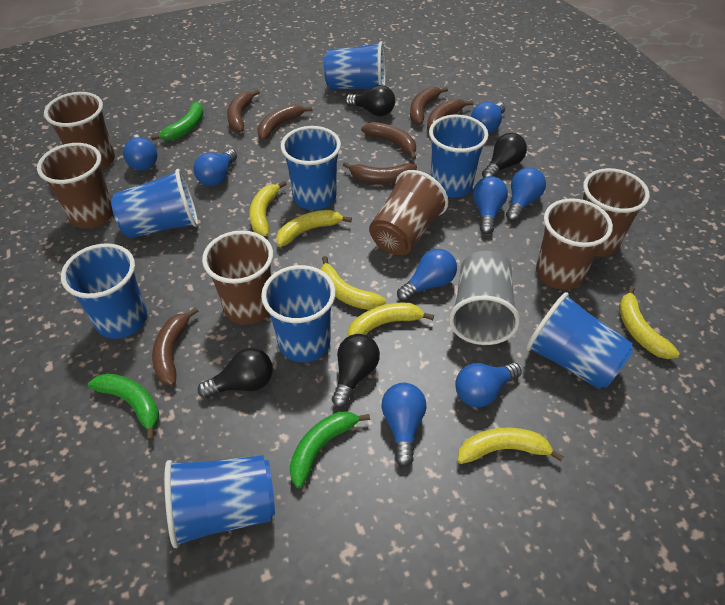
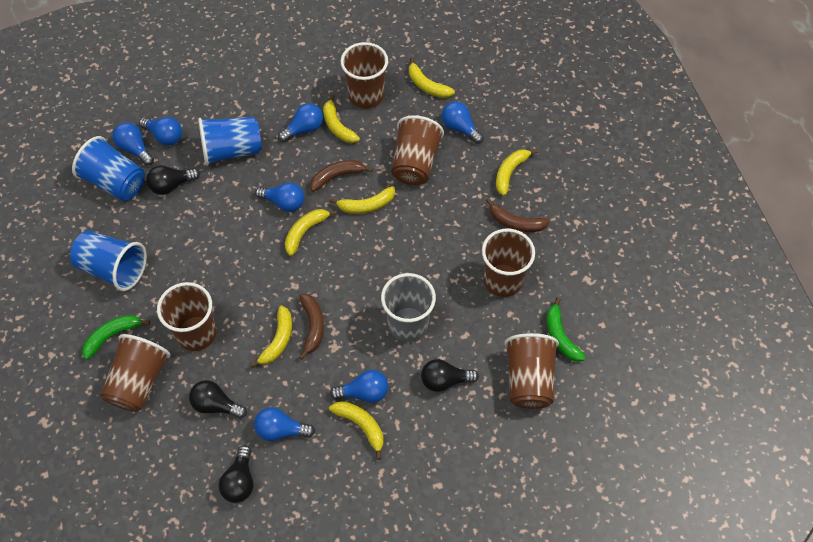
blue cup: 8 -> 3
blue light bulb: 8 -> 7
brown banana: 7 -> 3
green banana: 3 -> 2
yellow banana: 6 -> 7

